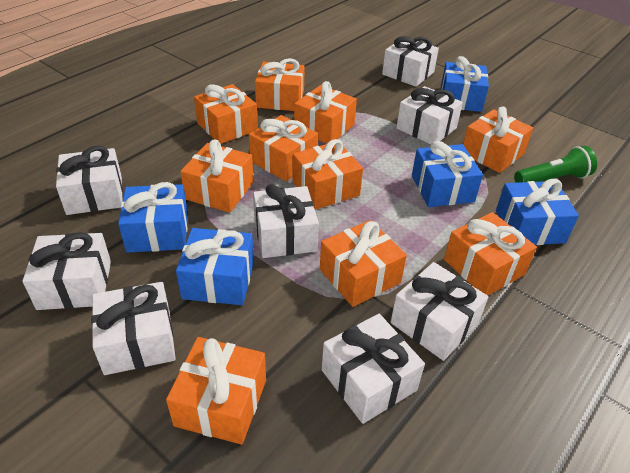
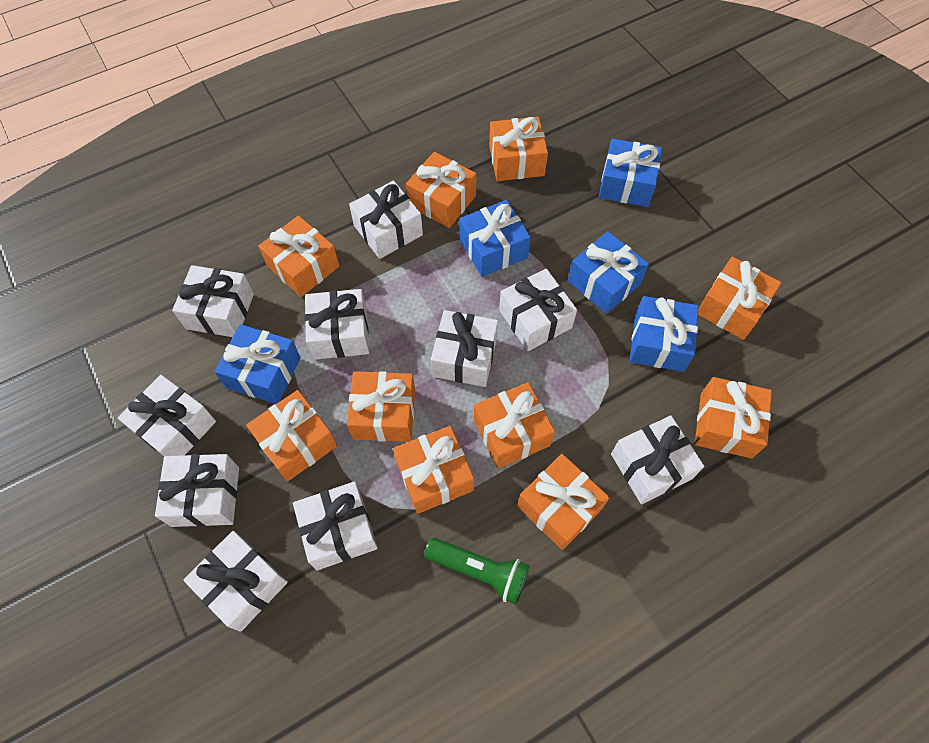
white gift: 8 -> 10

